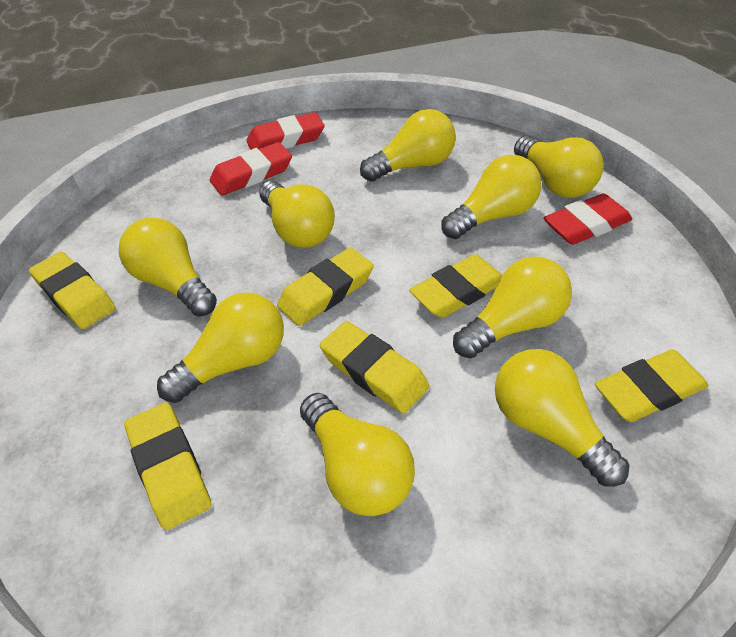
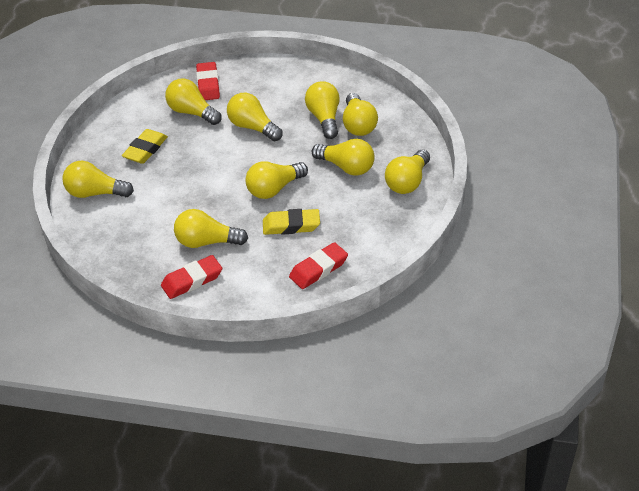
yellow eraser: 6 -> 2

